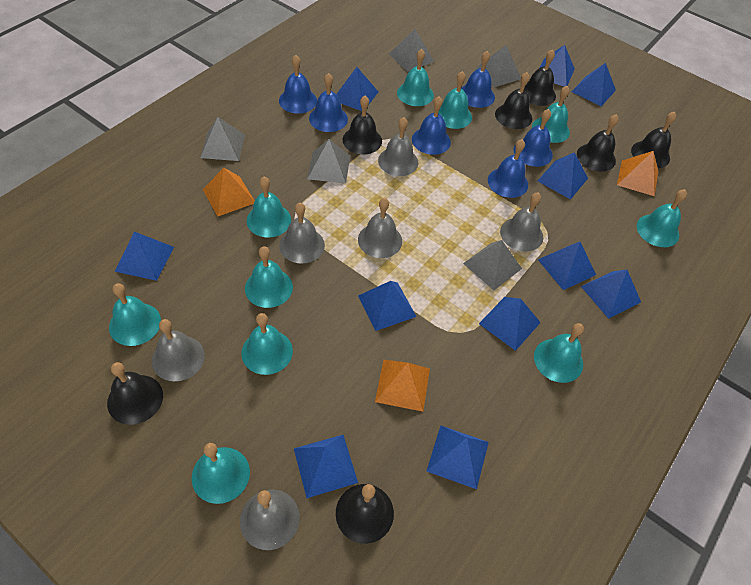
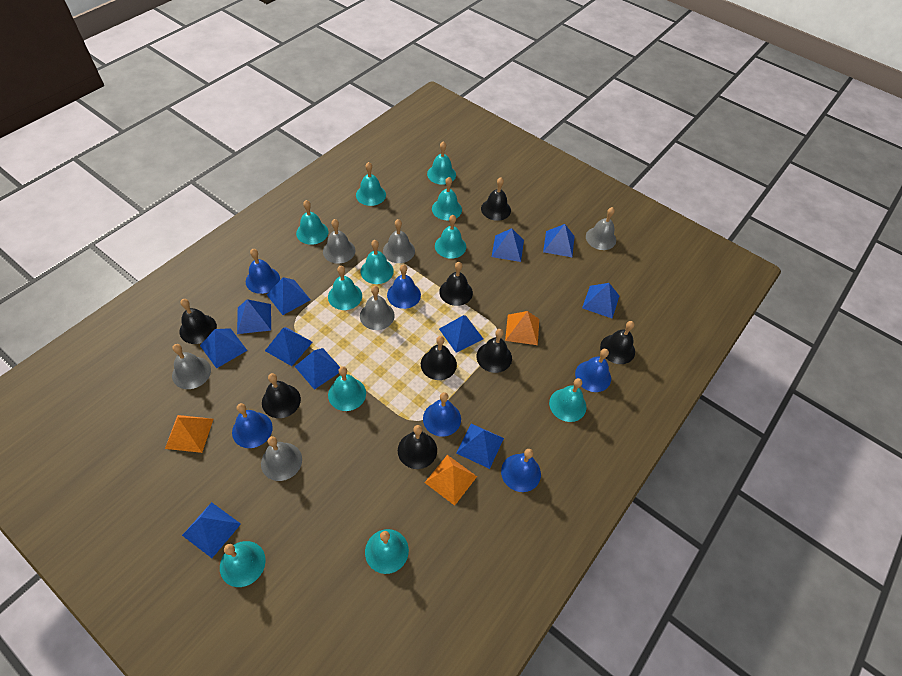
black bell: 7 -> 8
grey pyramid: 5 -> 0
turquoise bell: 10 -> 11

